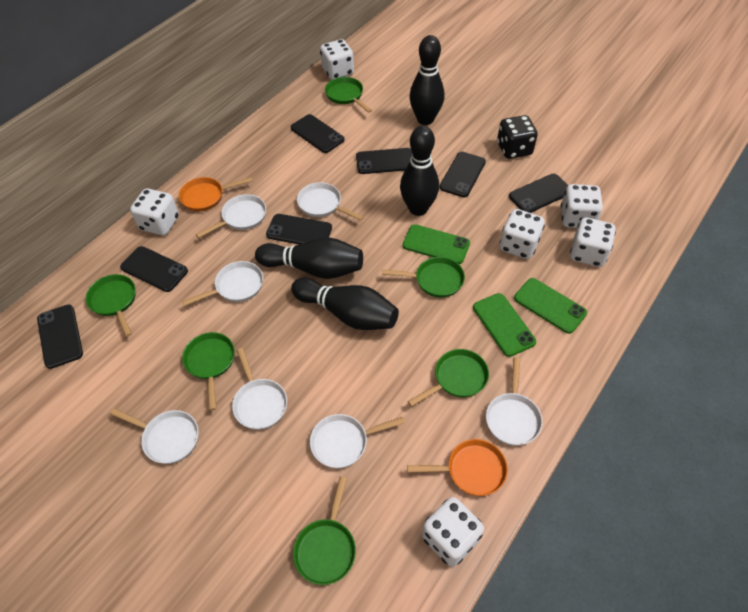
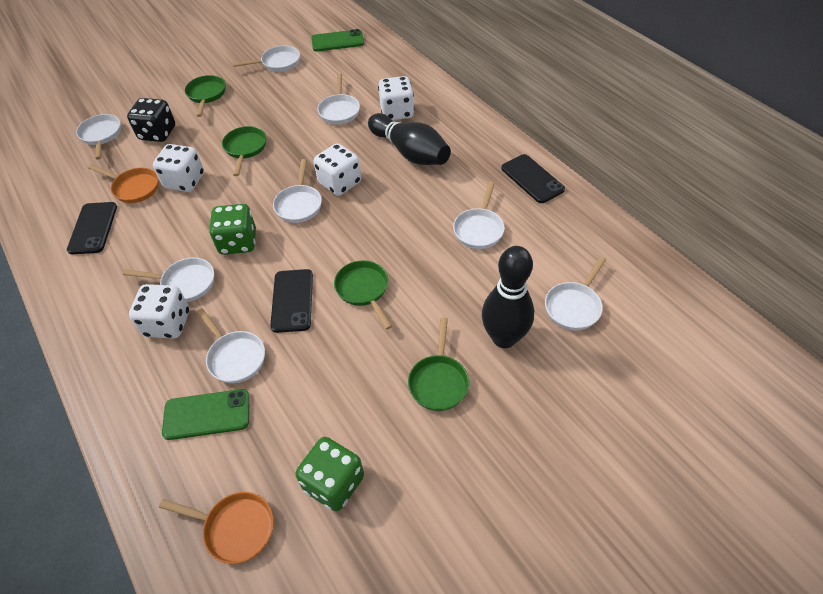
black bowling pin: 4 -> 2
black phone: 7 -> 3
green dice: 0 -> 2
green pan: 6 -> 4
green phone: 3 -> 2
white dice: 6 -> 4
white pan: 7 -> 8

